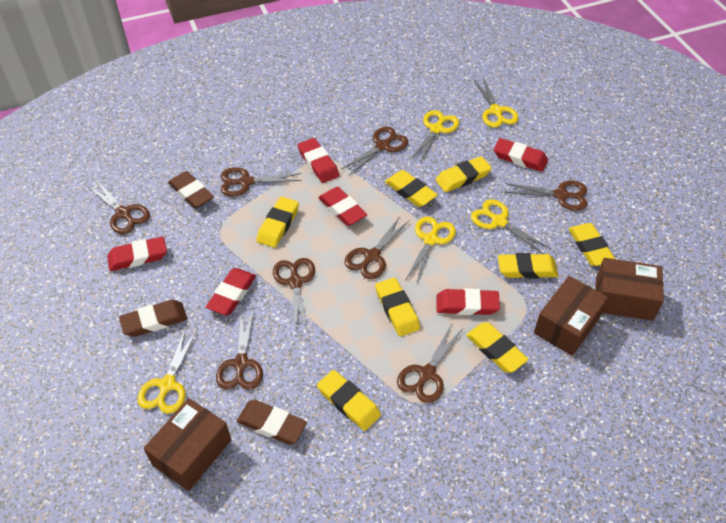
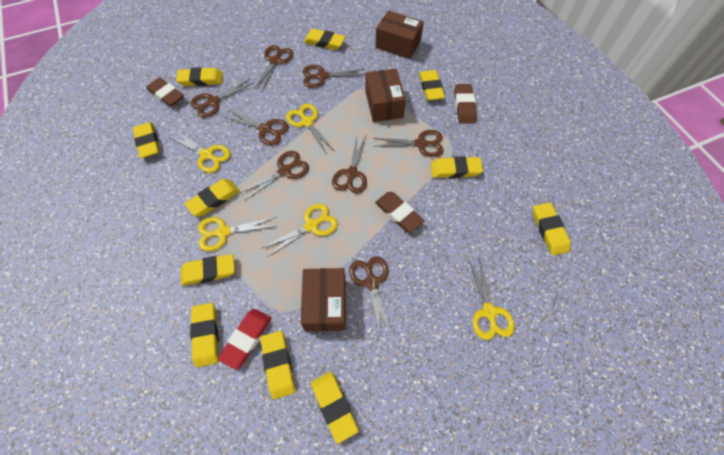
red eraser: 6 -> 1
yellow eraser: 8 -> 11

